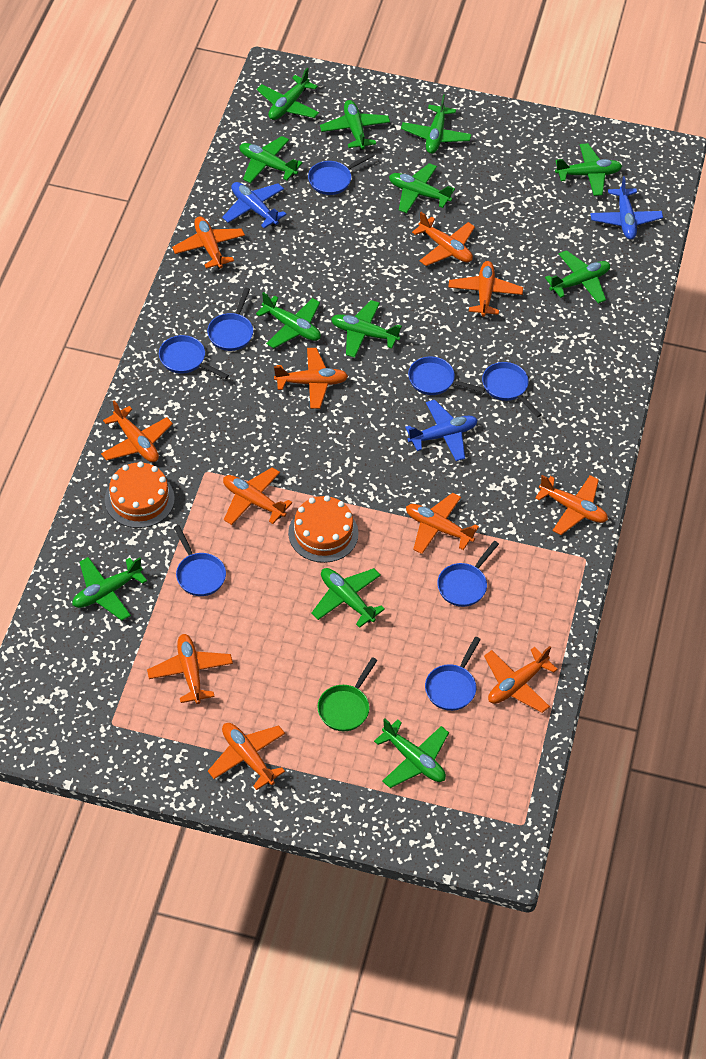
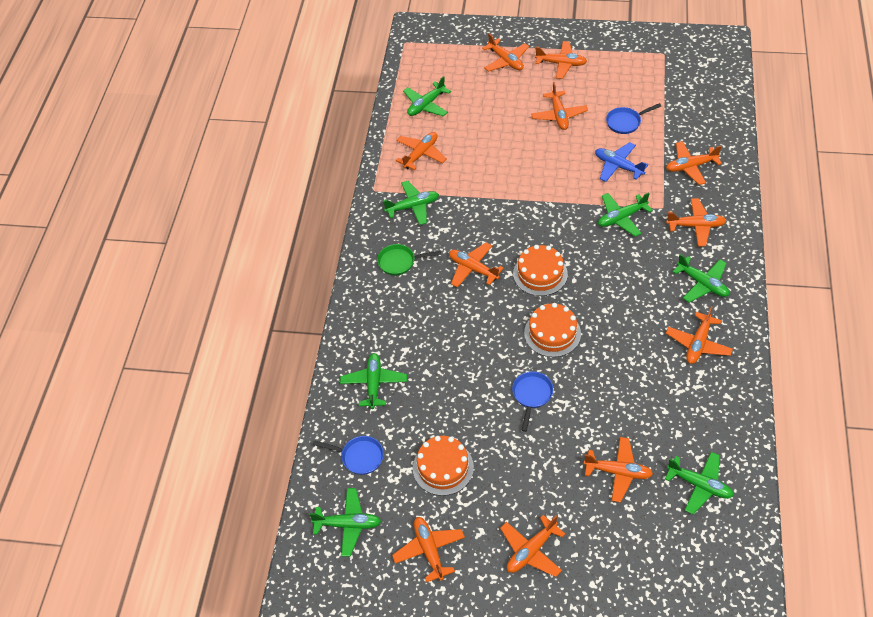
blue pan: 8 -> 3
blue plane: 3 -> 1
green plane: 12 -> 7
orange cake: 2 -> 3

